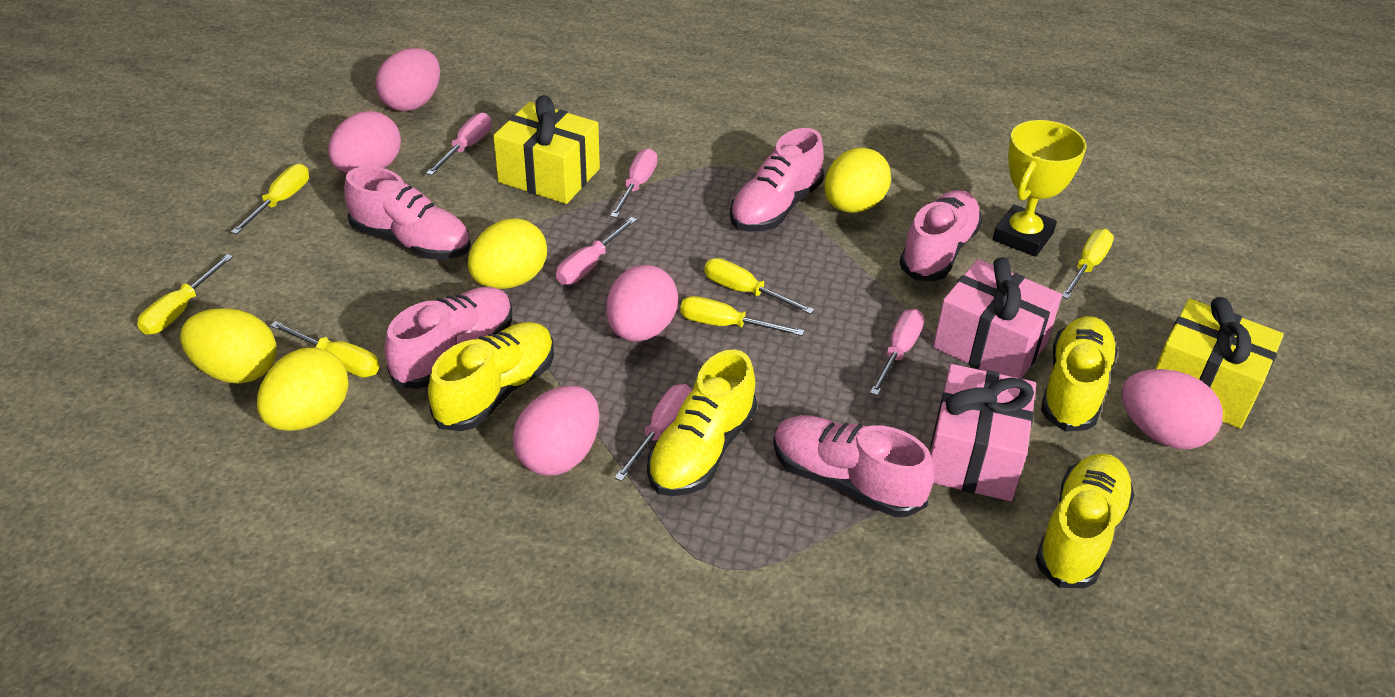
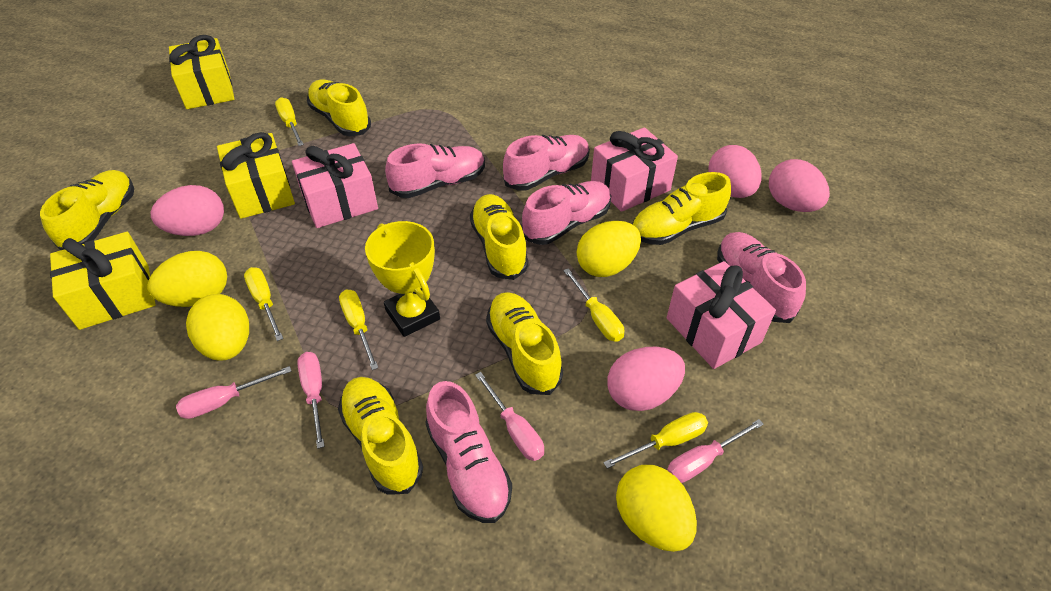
pink egg: 5 -> 4
pink gift: 2 -> 3
pink screwdriver: 5 -> 4
yellow gift: 2 -> 3
yellow screwdriver: 6 -> 5
yellow shoe: 4 -> 6

